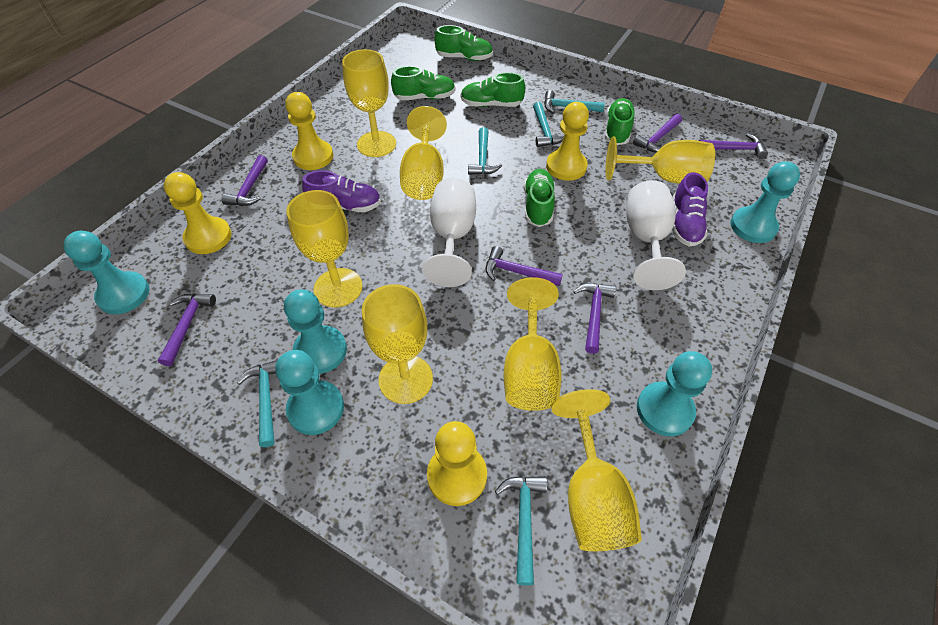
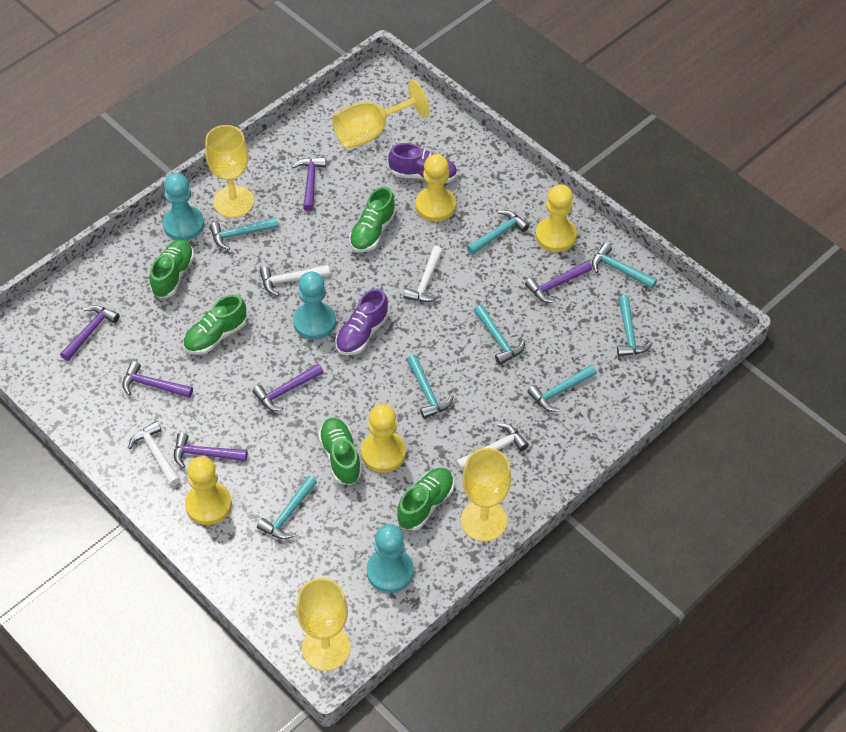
turquoise hammer: 5 -> 8
turquoise pawn: 5 -> 3
white goblet: 2 -> 0
white hammer: 0 -> 4
yellow goblet: 7 -> 4

